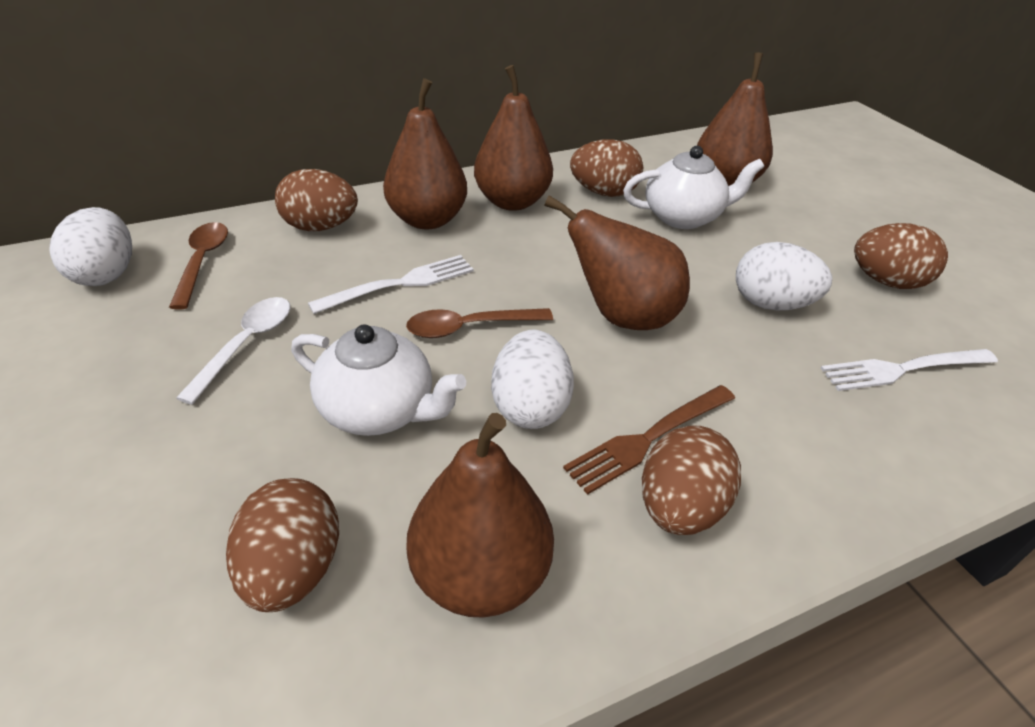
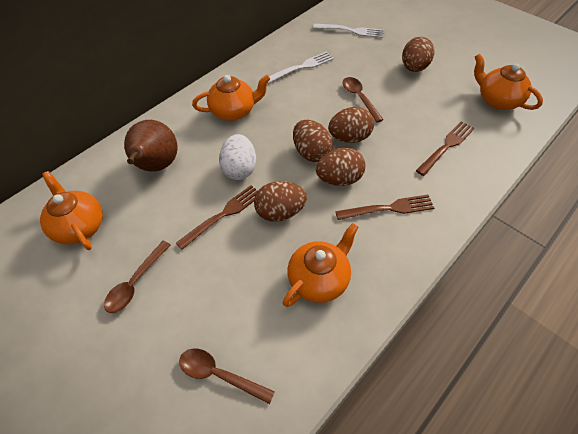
brown fork: 1 -> 3
brown pear: 5 -> 1
brown spoon: 2 -> 3
orange teapot: 0 -> 4
white egg: 3 -> 1
white spoon: 1 -> 0
white teapot: 2 -> 0

